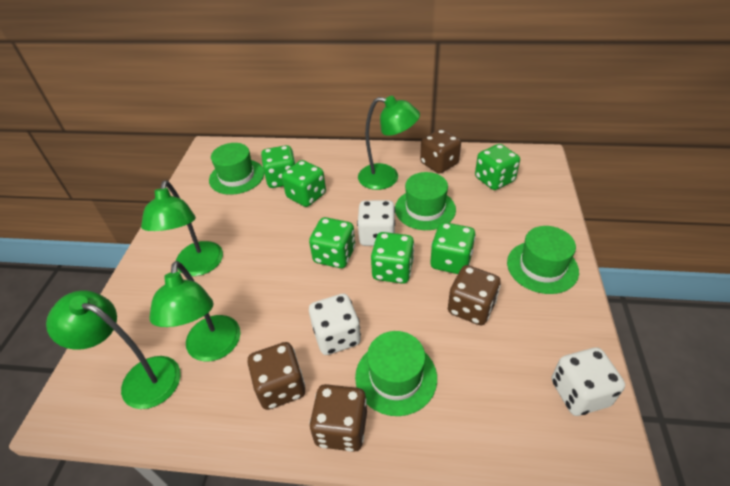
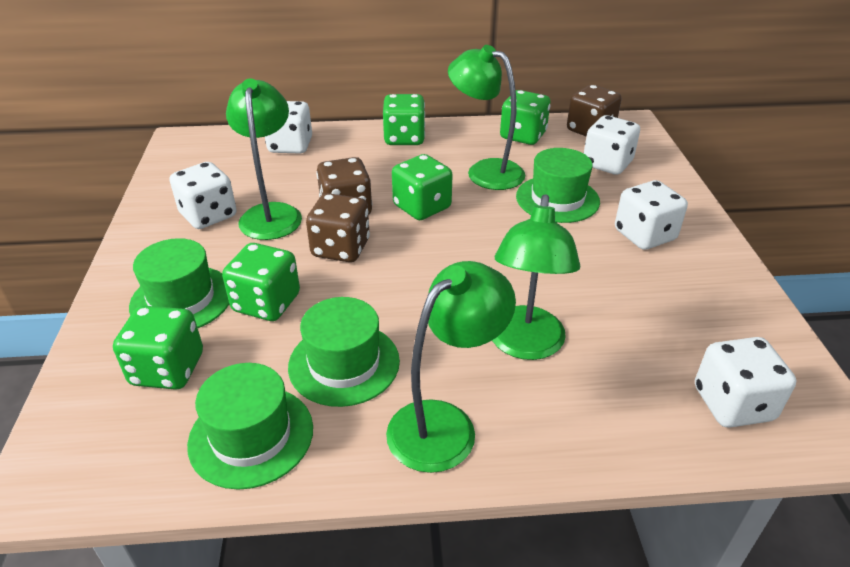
brown dice: 4 -> 3
green dice: 6 -> 5
white dice: 3 -> 5

